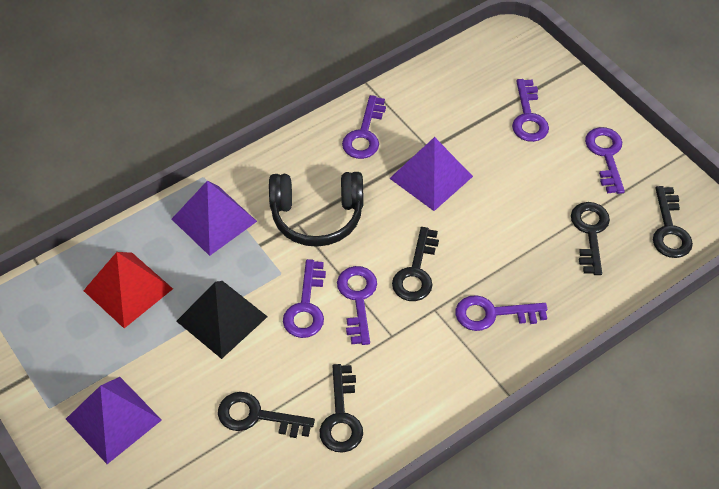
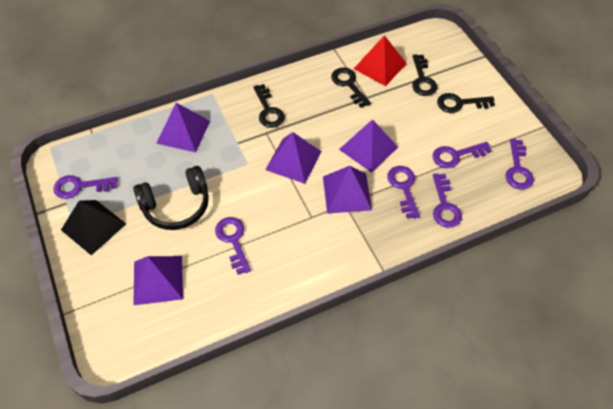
black key: 5 -> 4
purple pyramid: 3 -> 5

